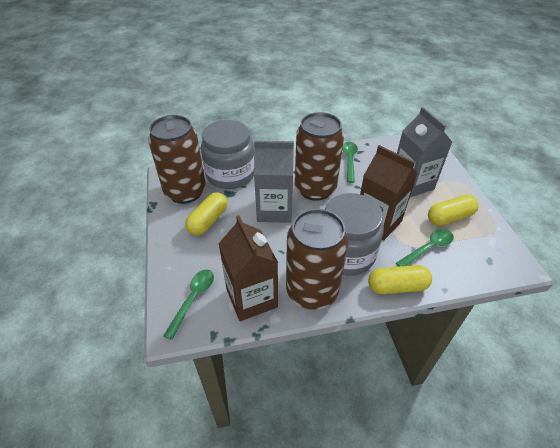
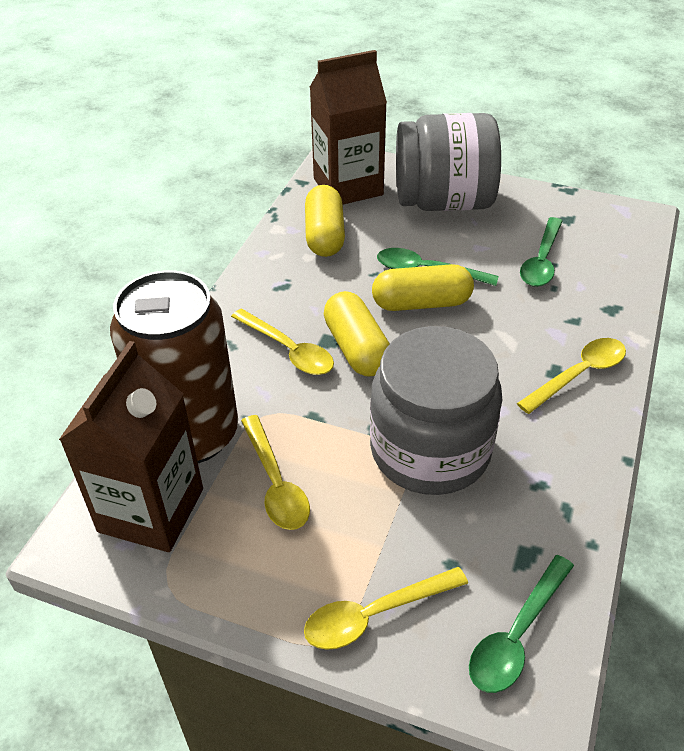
brown can: 3 -> 1
grey carton: 2 -> 0
yellow spoon: 0 -> 4

